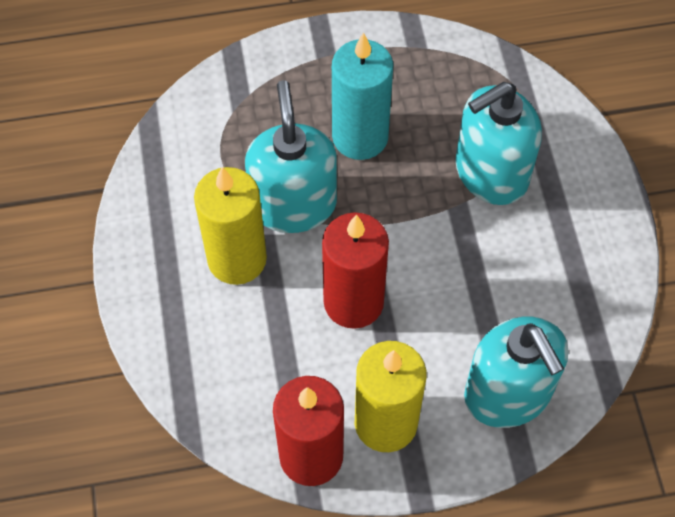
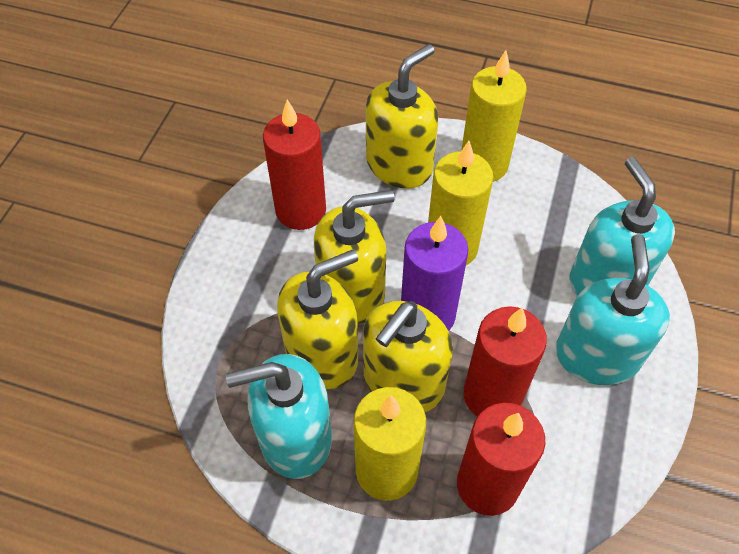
purple candle: 0 -> 1
red candle: 2 -> 3
turquoise candle: 1 -> 0
yellow candle: 2 -> 3
yellow soap dispenser: 0 -> 4

